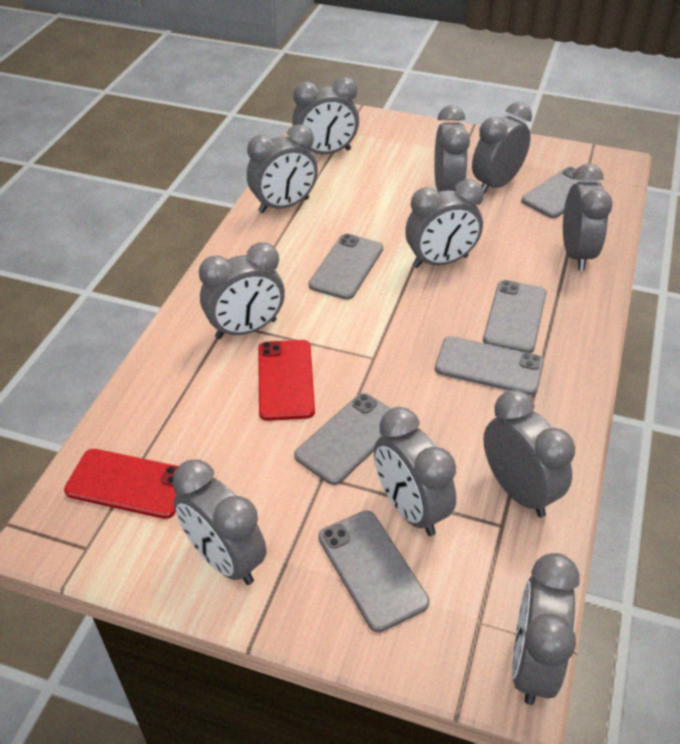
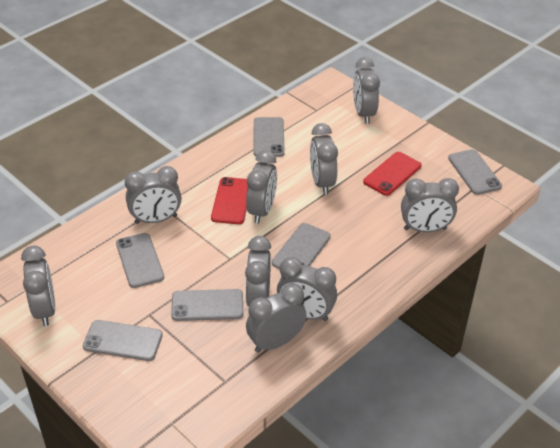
grey clock: 11 -> 9

